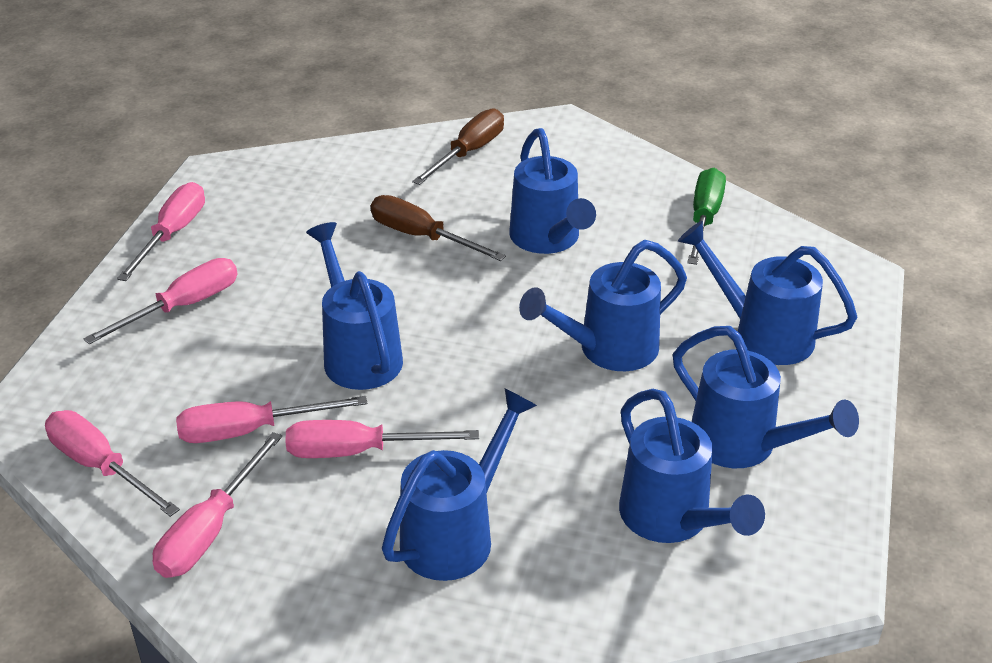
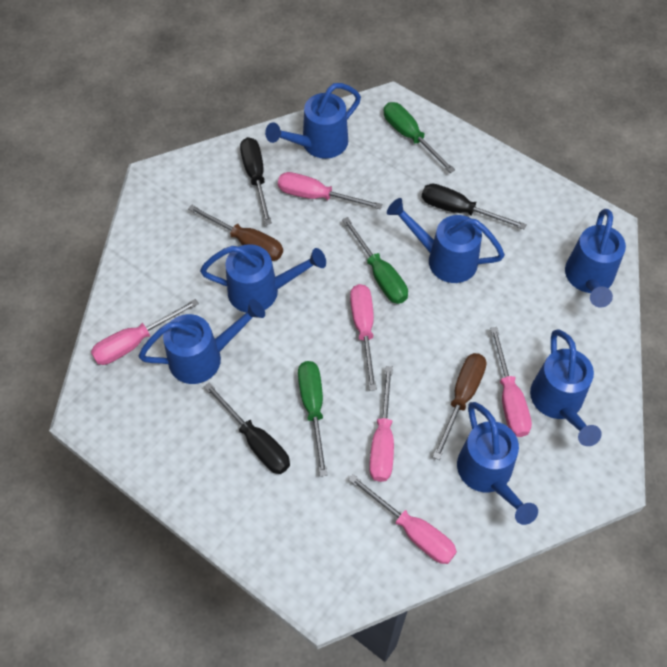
black screwdriver: 0 -> 3
green screwdriver: 1 -> 3

